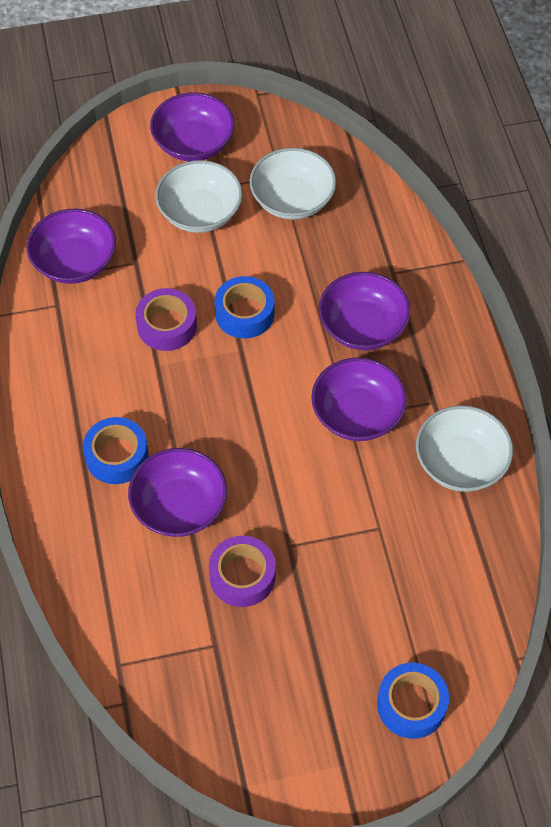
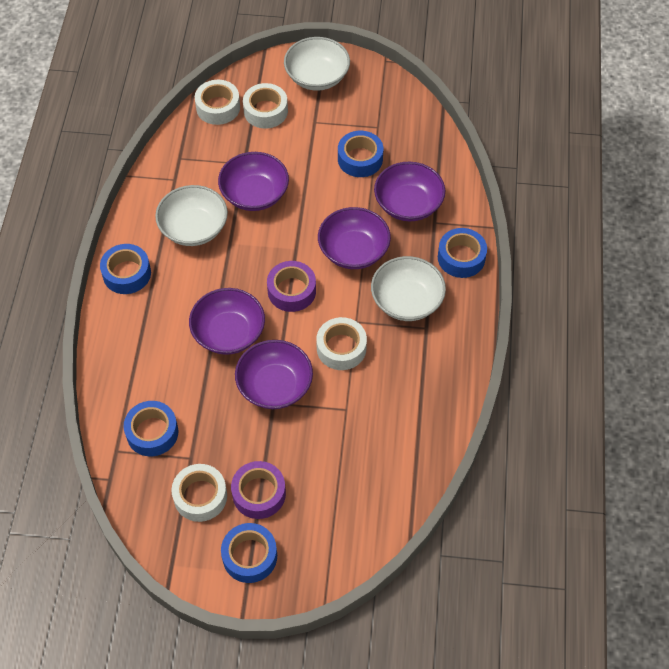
blue tape: 3 -> 5
white tape: 0 -> 4

